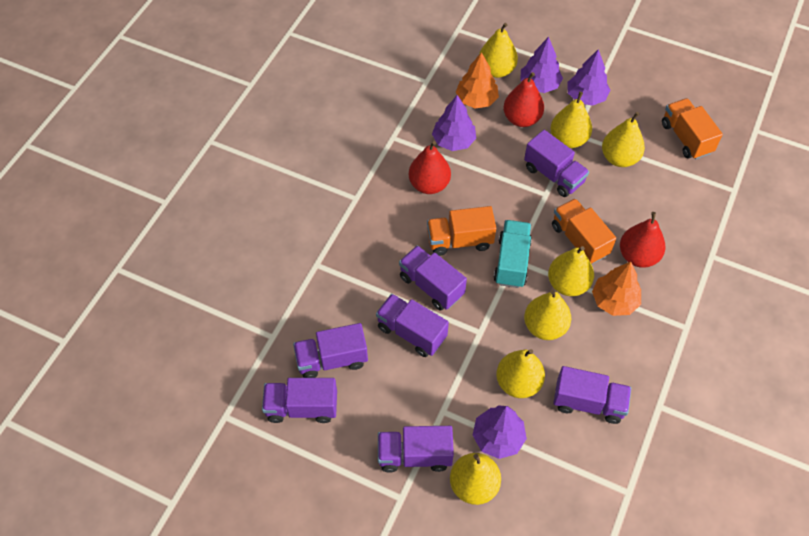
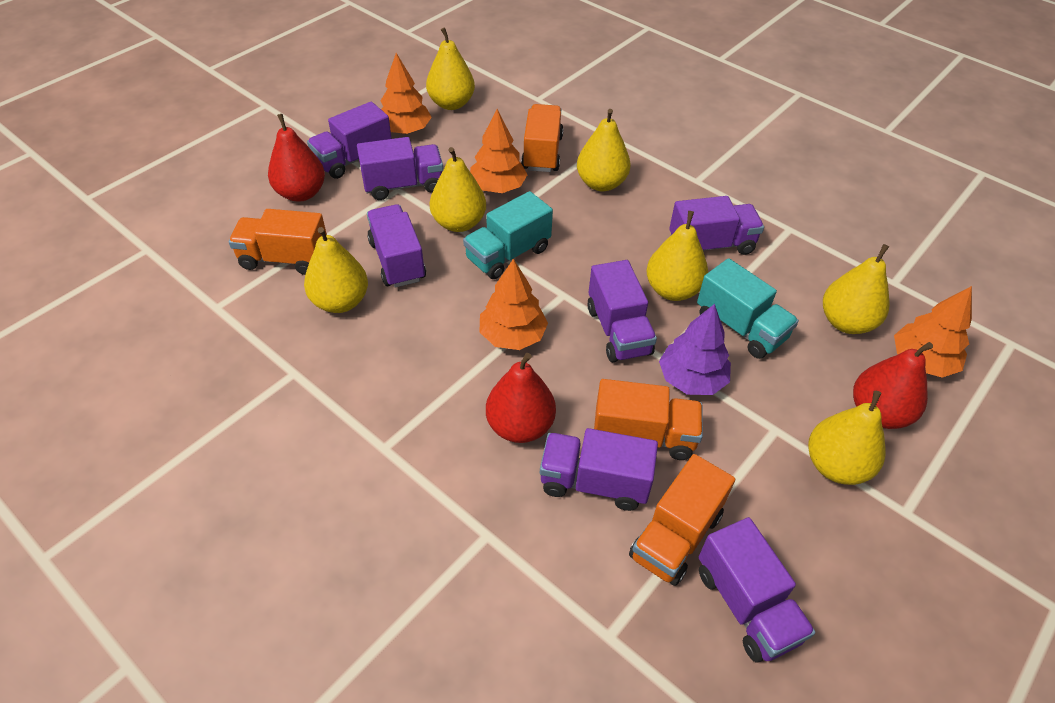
orange tree: 2 -> 4
orange truck: 3 -> 4
purple tree: 4 -> 1
turquoise truck: 1 -> 2

